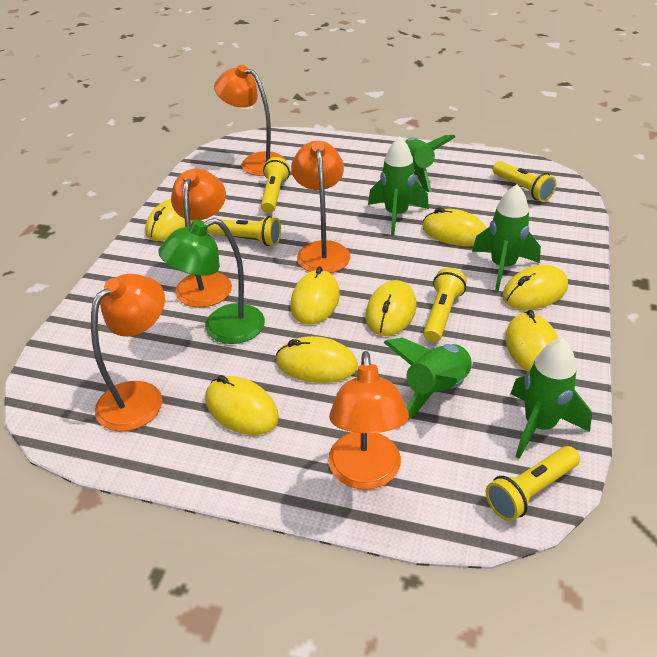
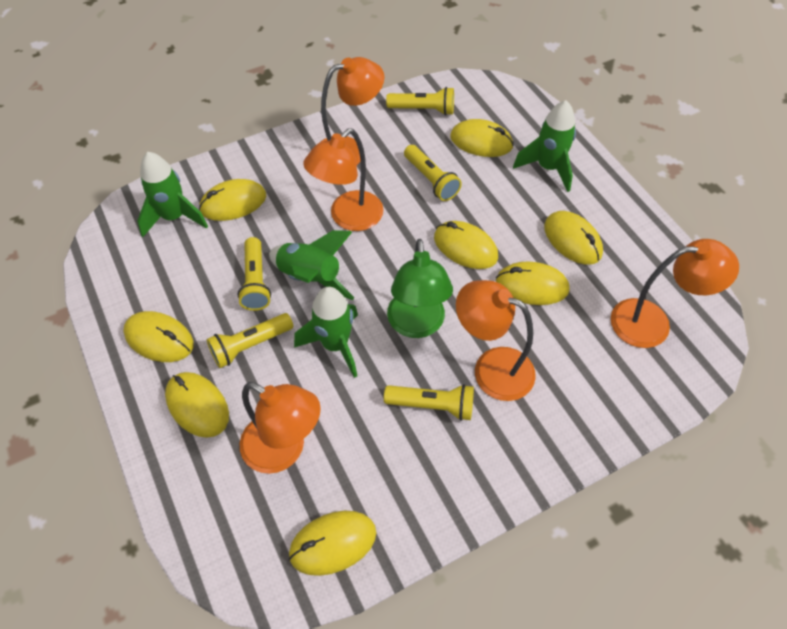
green rocket: 5 -> 4

